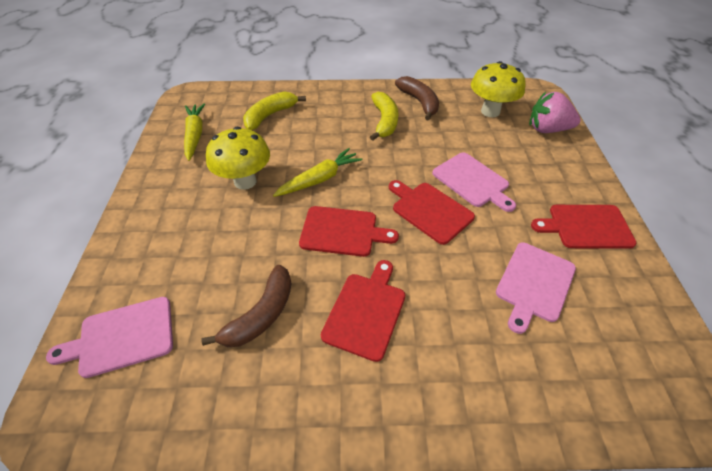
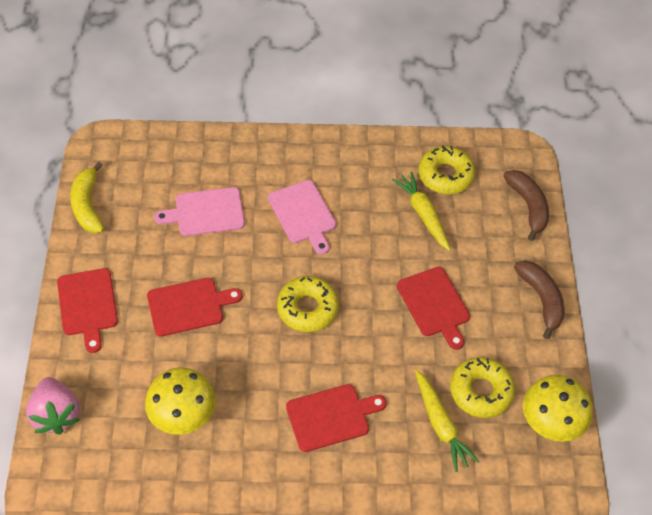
pink cutting board: 3 -> 2
yellow banana: 2 -> 1
yellow donut: 0 -> 3

